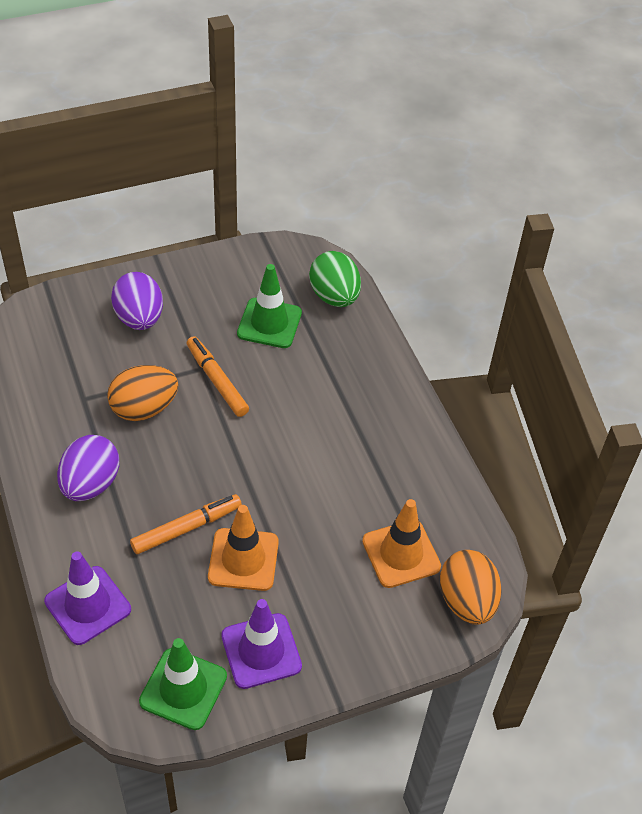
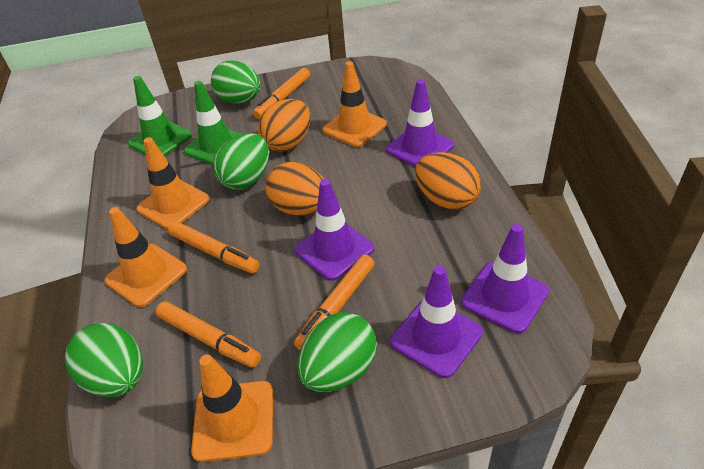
green egg: 1 -> 4
orange egg: 2 -> 3
orange marker: 2 -> 4
orange traffic cone: 2 -> 4
purple egg: 2 -> 0
purple traffic cone: 2 -> 4

